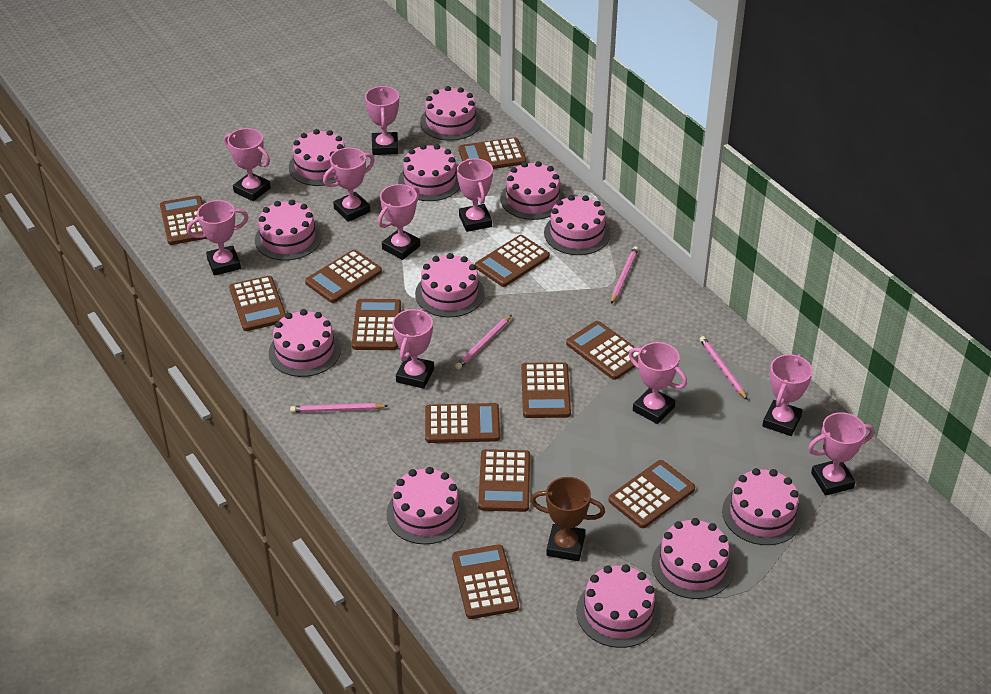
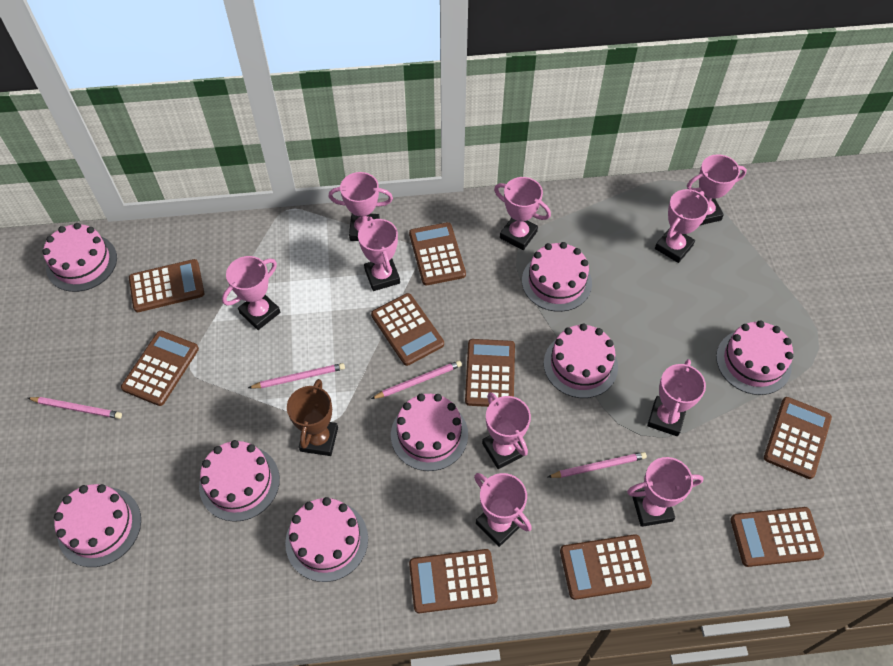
brown calculator: 12 -> 9
pink cake: 12 -> 8

